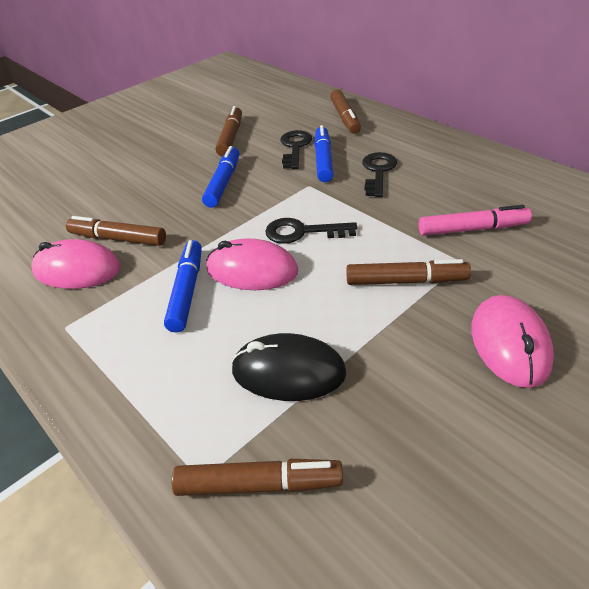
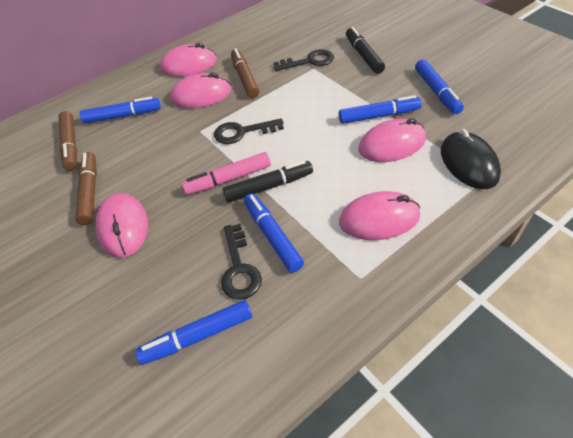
black marker: 0 -> 2
blue marker: 3 -> 5
brown marker: 5 -> 3
pink mouse: 3 -> 5

